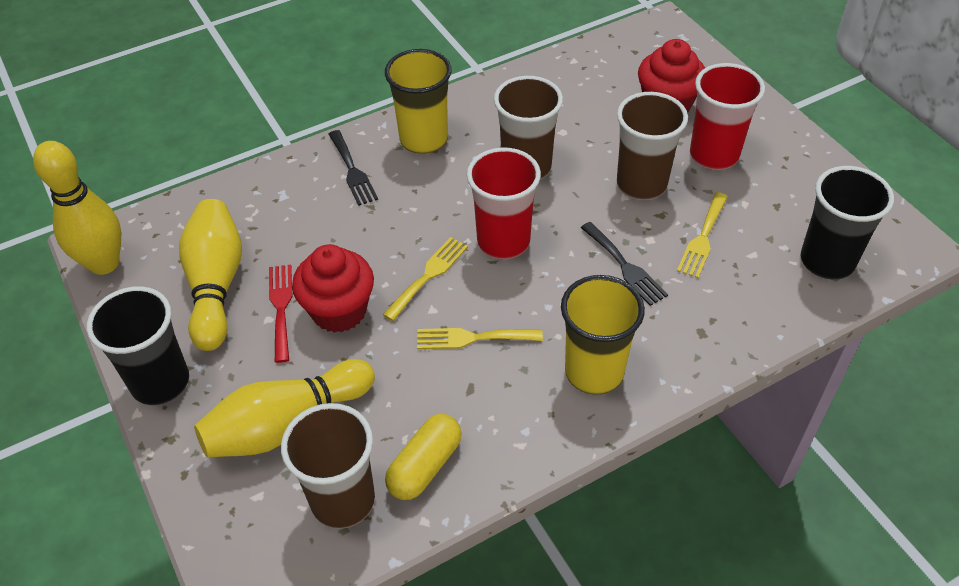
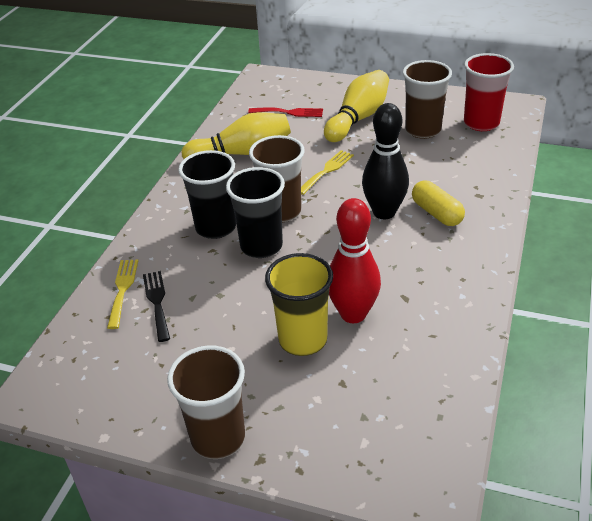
black bowling pin: 0 -> 1
black fork: 2 -> 1
red bowling pin: 0 -> 1
red cup: 2 -> 1
red cupcake: 2 -> 0
yellow bowling pin: 3 -> 2
yellow cup: 2 -> 1
yellow fork: 3 -> 2

